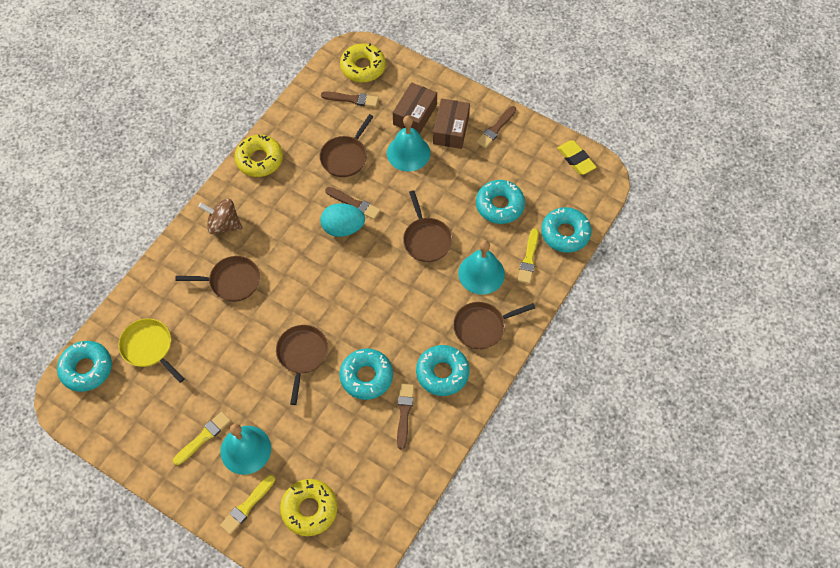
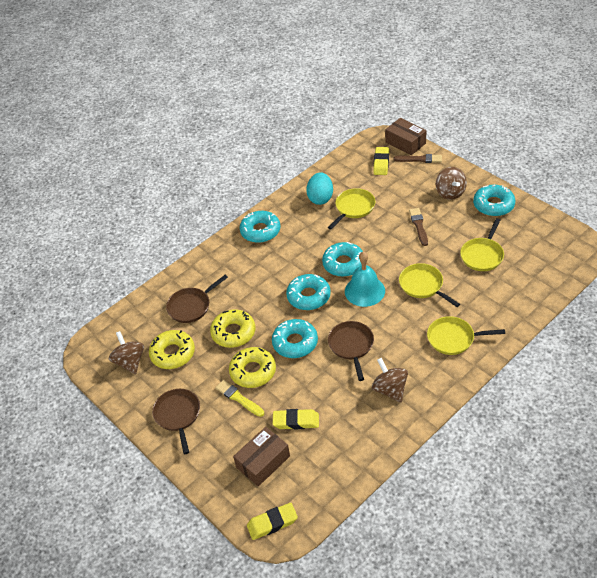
brown brush: 4 -> 2
brown pan: 5 -> 3
brown spinning top: 1 -> 3
turquoise bell: 3 -> 1
yellow brush: 3 -> 1
yellow eraser: 1 -> 3
yellow pan: 1 -> 4

